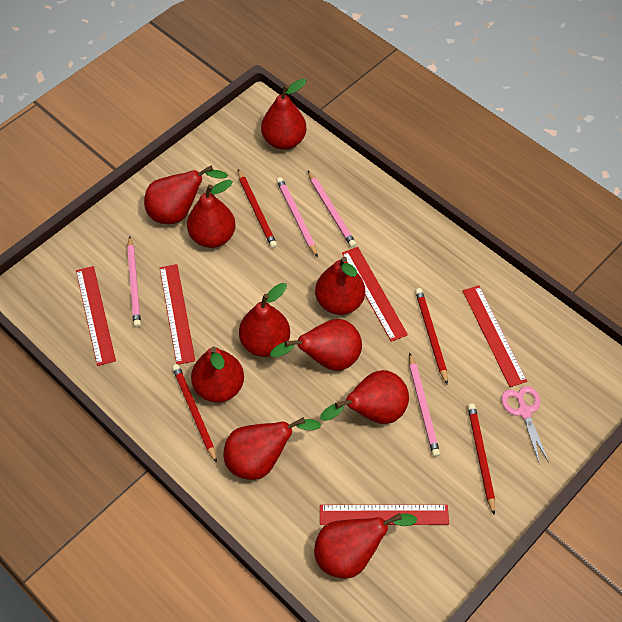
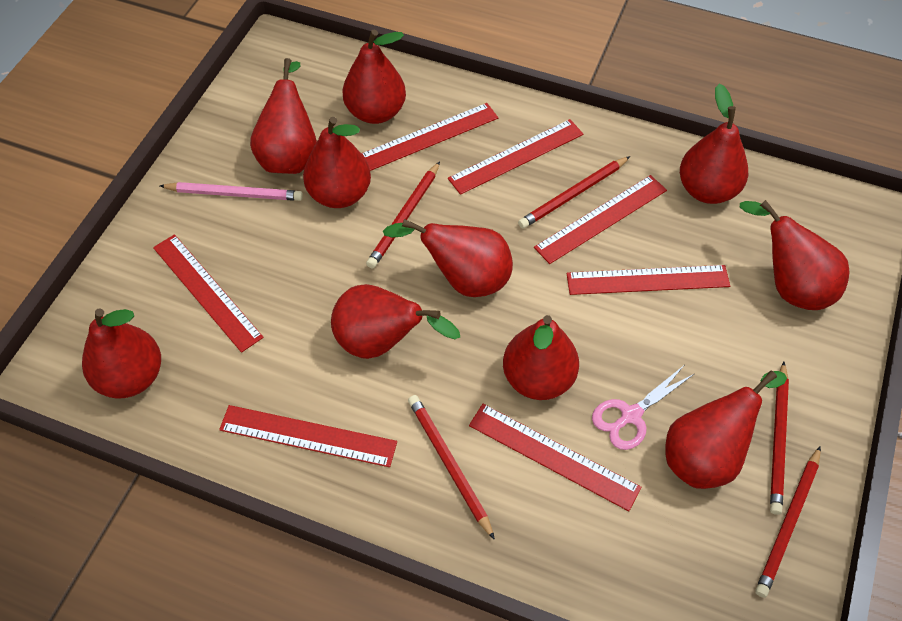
pink pencil: 4 -> 1
red pencil: 4 -> 5
red ruler: 5 -> 7

